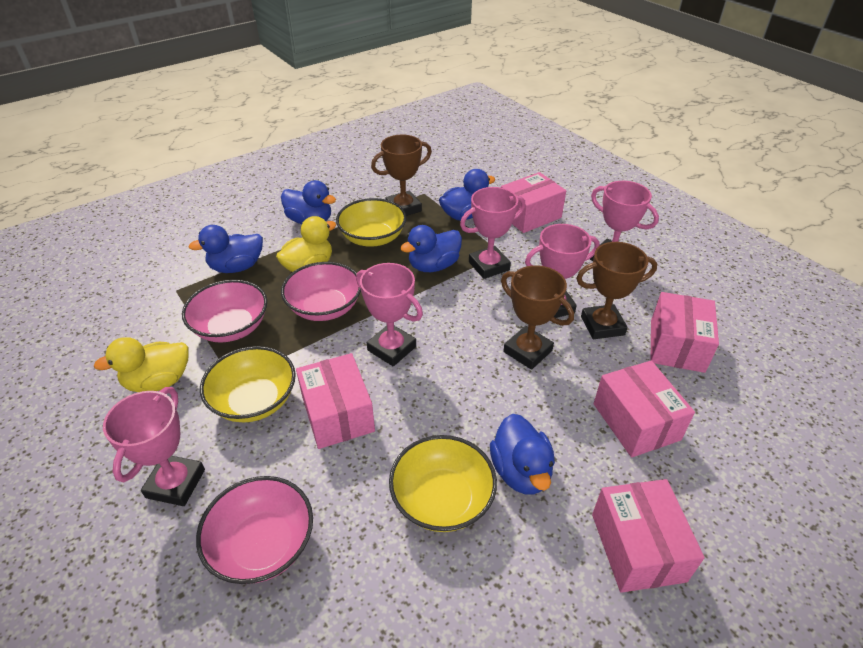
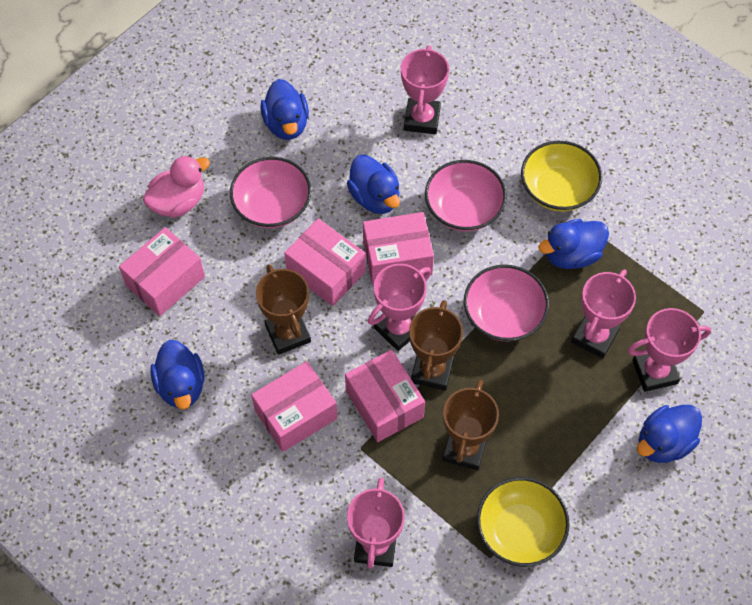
pink duck: 0 -> 1
yellow bowl: 3 -> 2
yellow duck: 2 -> 0

